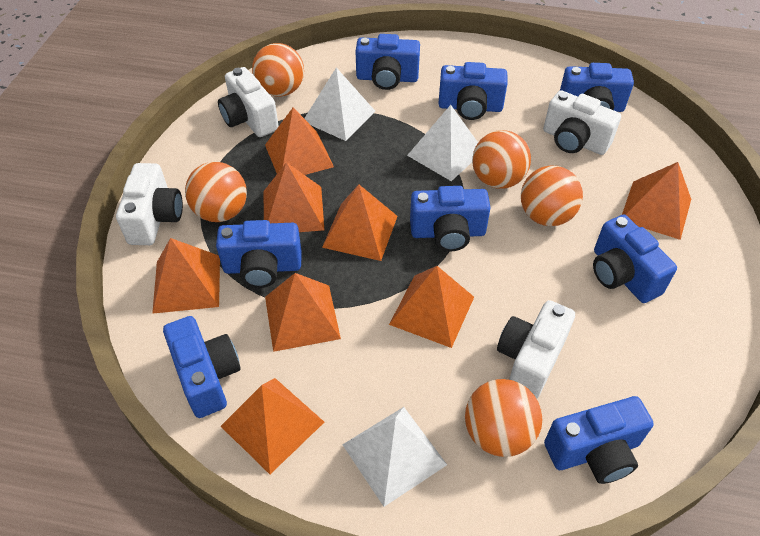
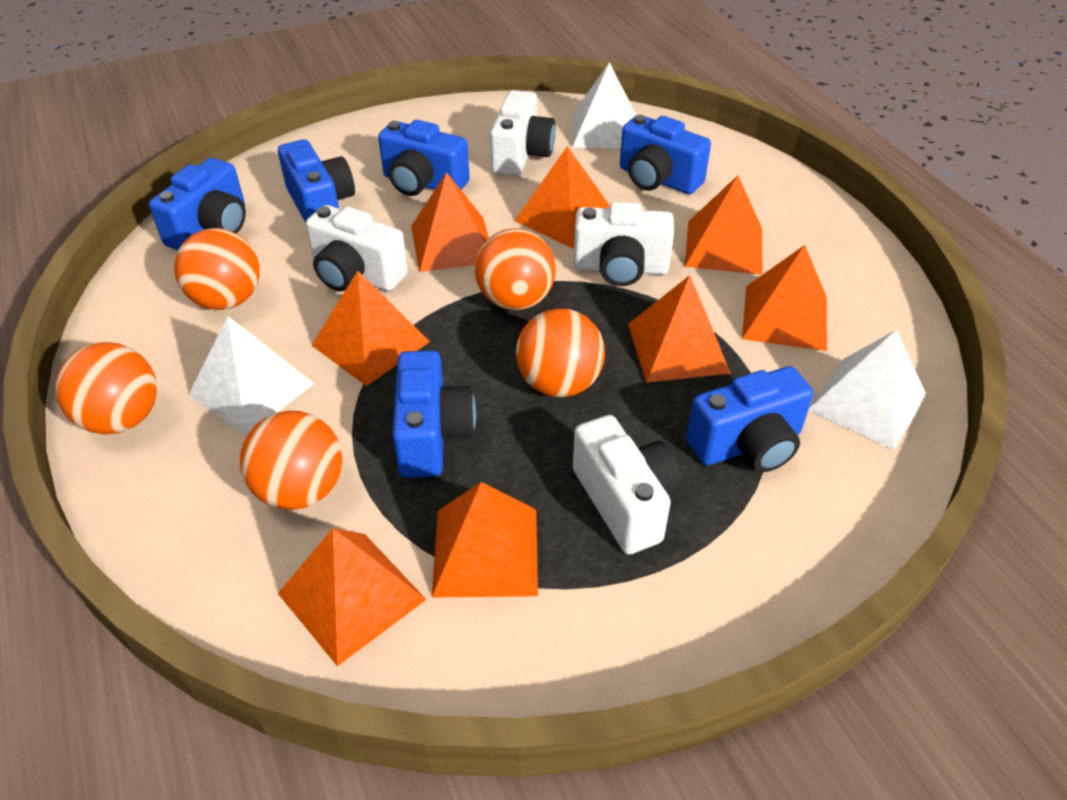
blue camera: 8 -> 6

